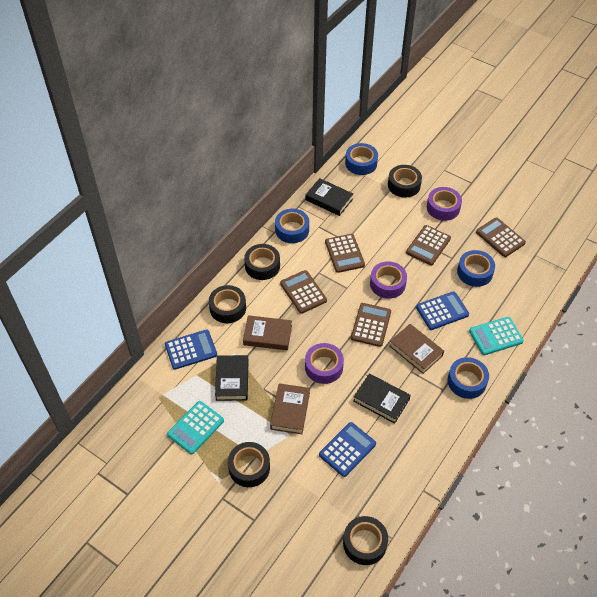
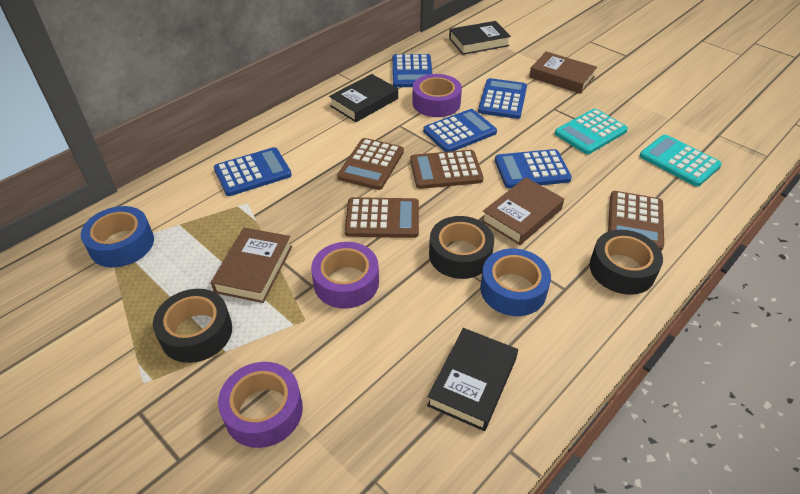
black tape: 5 -> 3
blue calculator: 3 -> 5
blue tape: 4 -> 2
brown calculator: 5 -> 4

